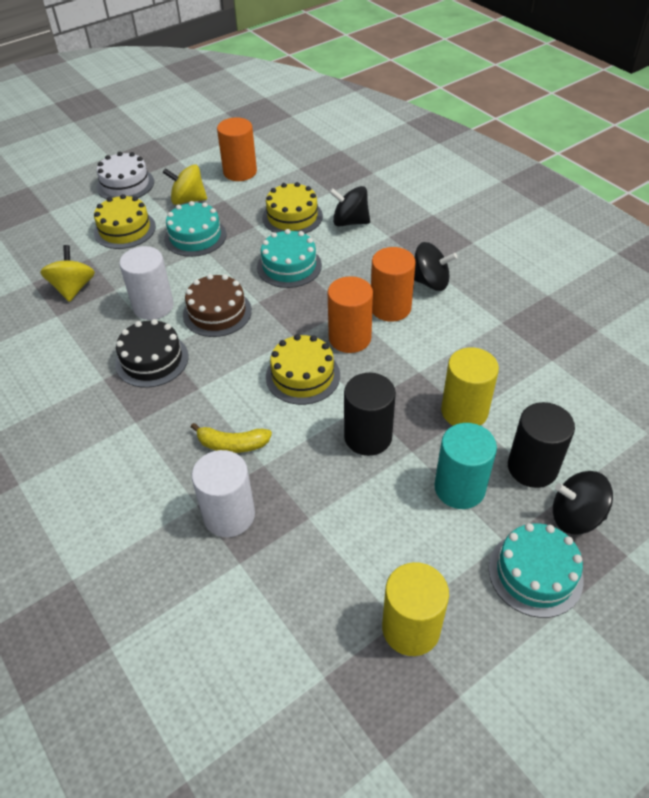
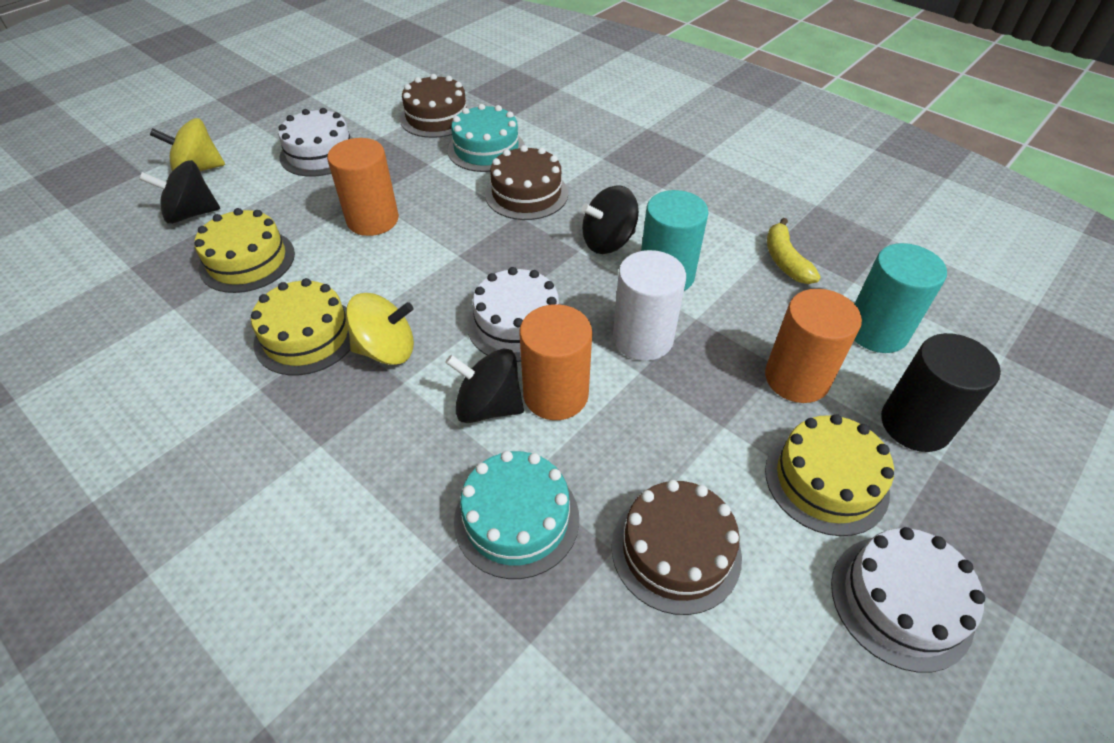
black cake: 1 -> 0
black cylinder: 2 -> 1
brown cake: 1 -> 3
turquoise cake: 3 -> 2
turquoise cylinder: 1 -> 2
white cake: 1 -> 3
white cylinder: 2 -> 1
yellow cylinder: 2 -> 0

